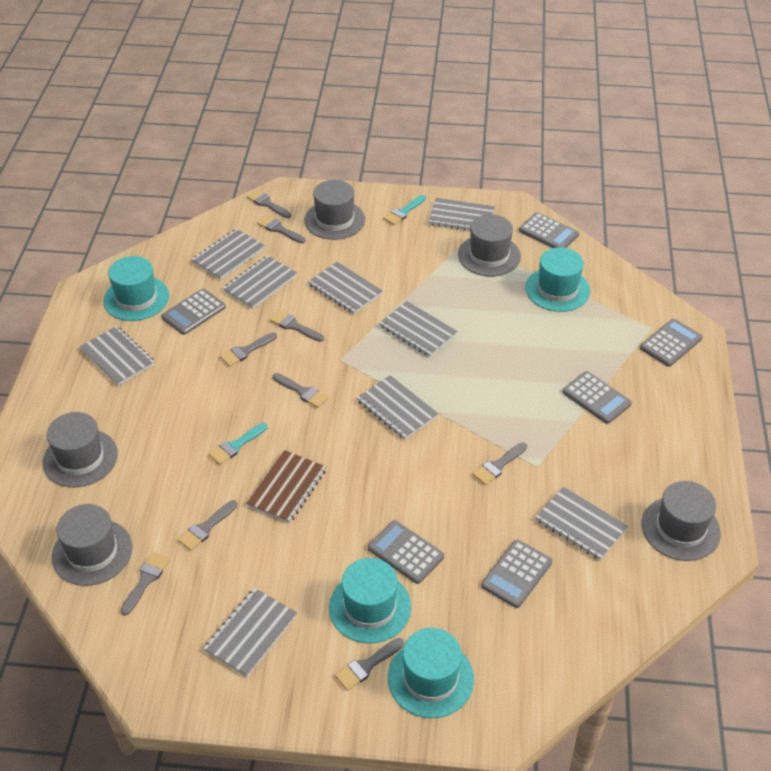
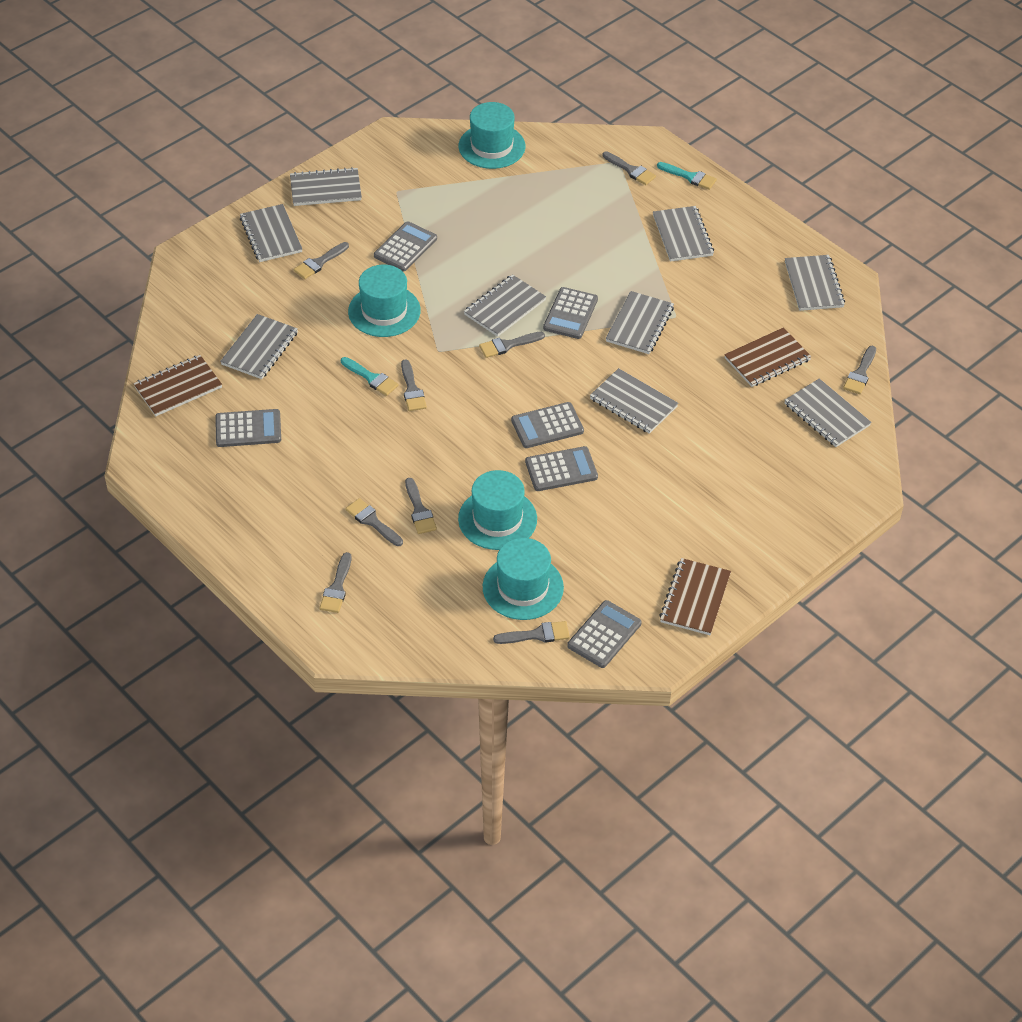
brown notebook: 1 -> 3
grey hat: 5 -> 0

